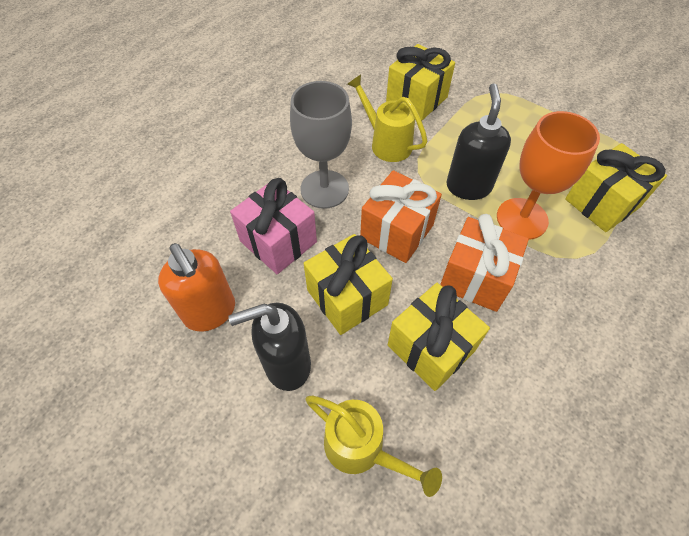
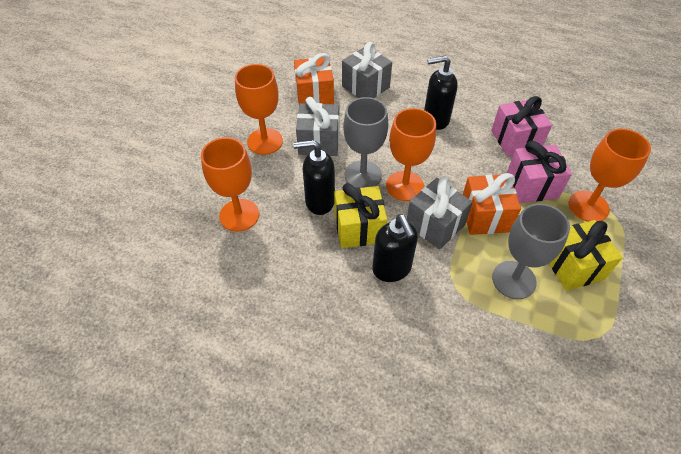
black soap dispenser: 2 -> 3
grey gift: 0 -> 3
grey goblet: 1 -> 2
orange goblet: 1 -> 4
orange soap dispenser: 1 -> 0
pink gift: 1 -> 2
yellow gift: 4 -> 2
yellow watering can: 2 -> 0

